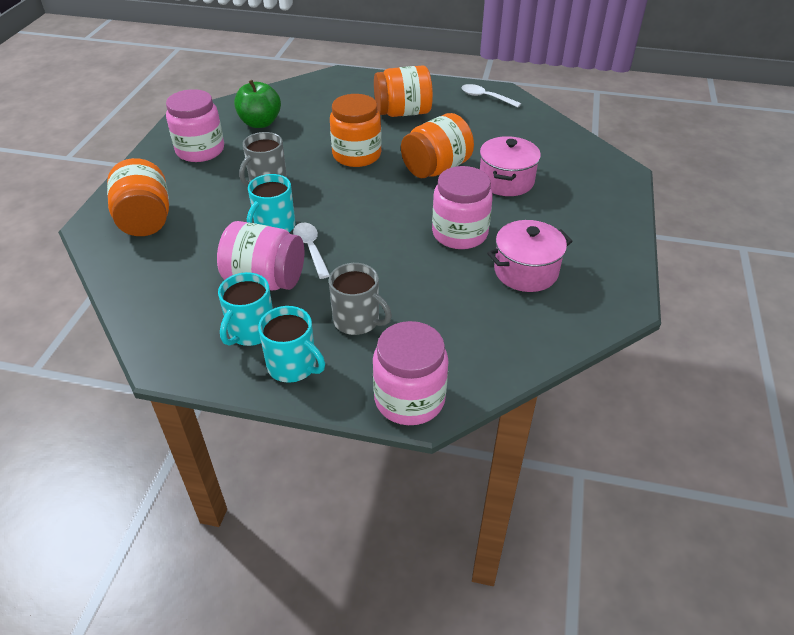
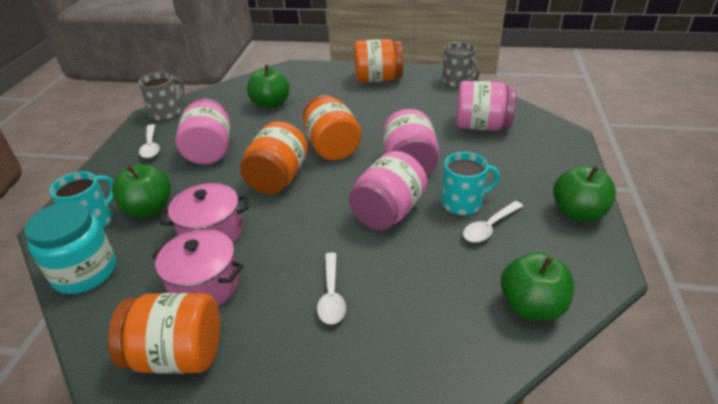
green apple: 1 -> 4
turquoise jar: 0 -> 1
turquoise mug: 3 -> 2
white spoon: 2 -> 3

